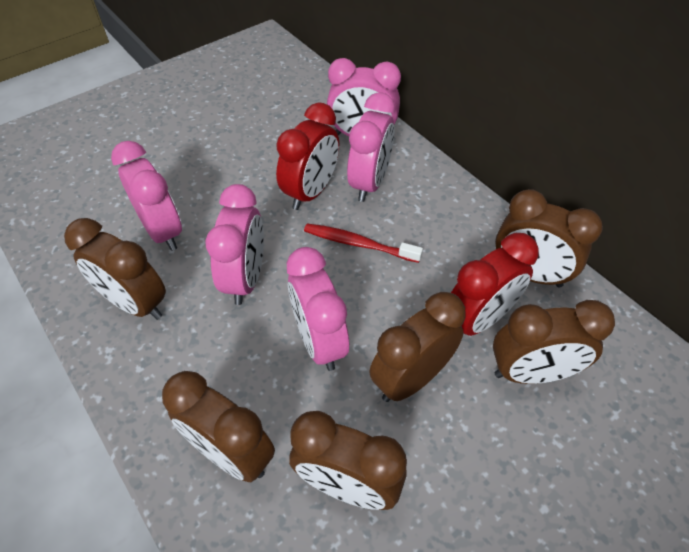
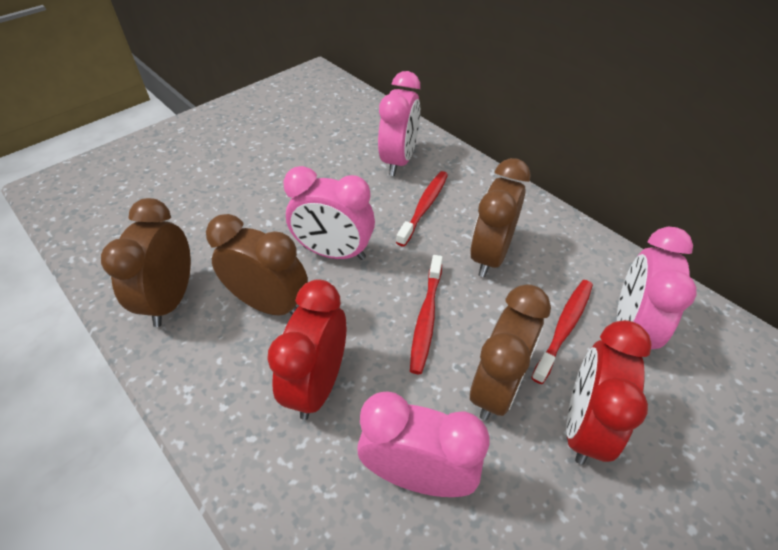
brown clock: 6 -> 4
pink clock: 5 -> 4
red toothbrush: 1 -> 3

